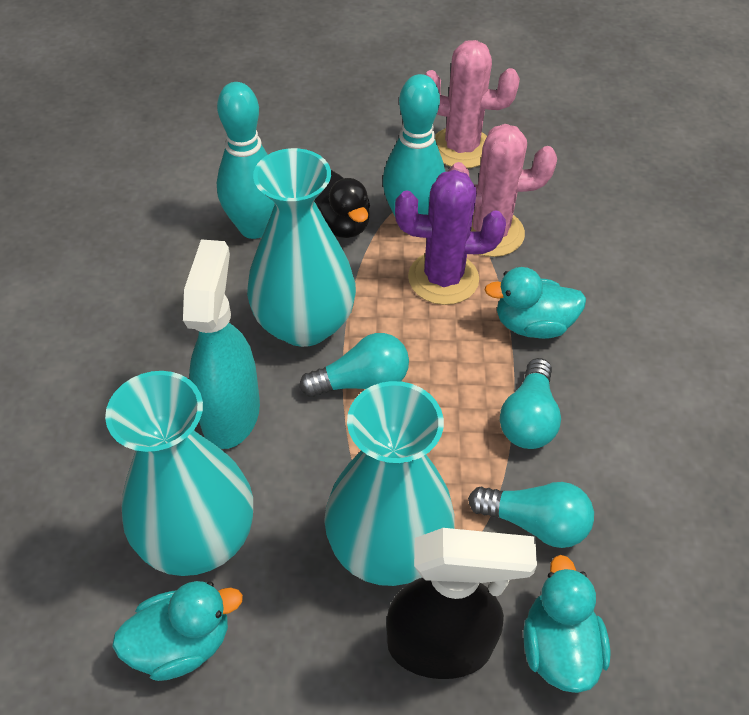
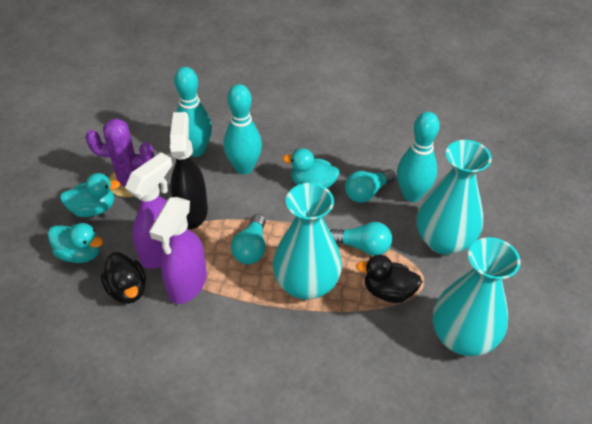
black duck: 1 -> 2
pink cactus: 2 -> 0
purple spray bottle: 0 -> 2
turquoise bowling pin: 2 -> 3
turquoise spray bottle: 1 -> 0

